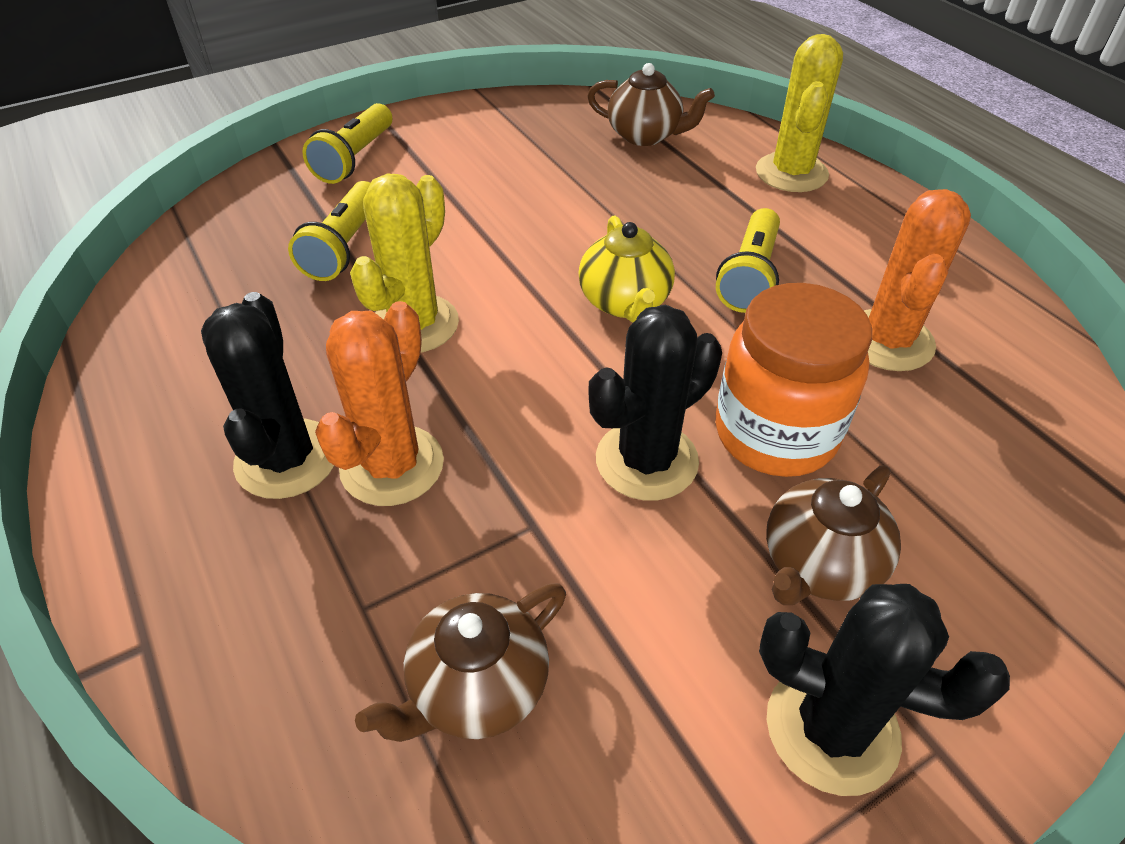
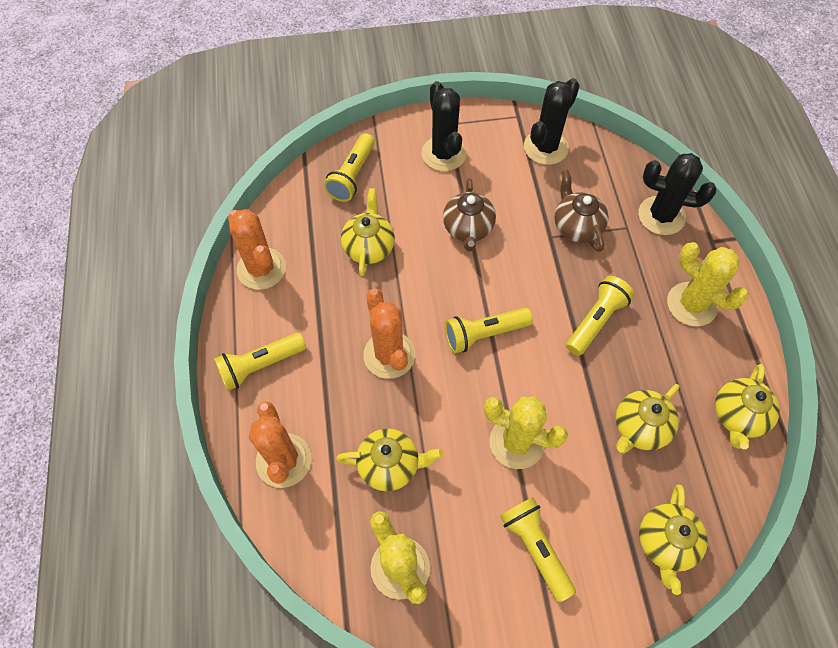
brown teapot: 3 -> 2
orange cactus: 2 -> 3
orange jar: 1 -> 0
yellow cactus: 2 -> 3
yellow flashlight: 3 -> 5
yellow teapot: 1 -> 5

